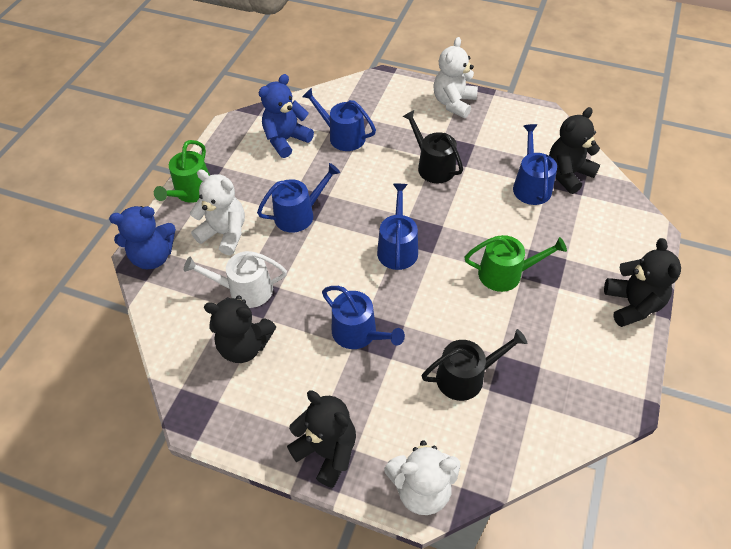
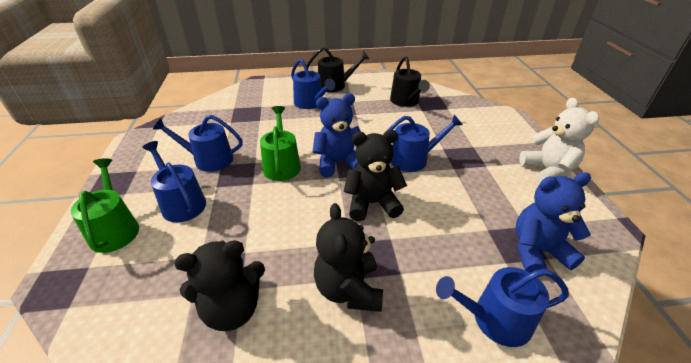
black teddy bear: 4 -> 3
white teddy bear: 3 -> 1
white watering can: 1 -> 0

